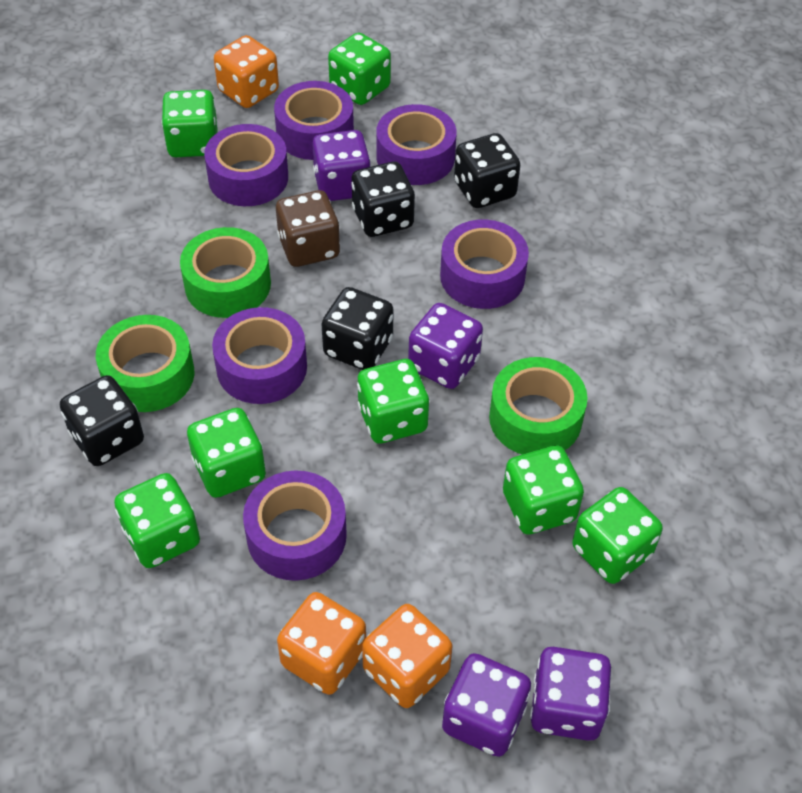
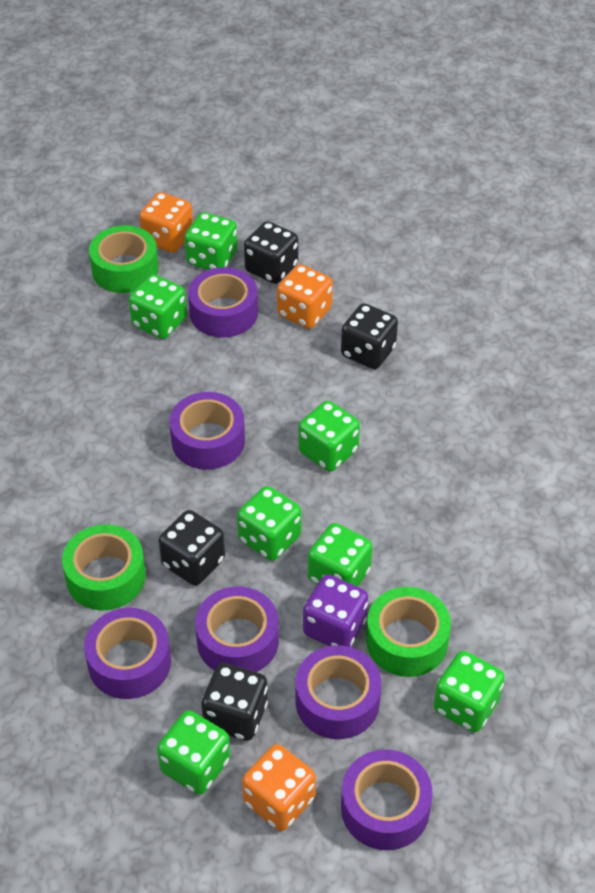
brown dice: 1 -> 0
purple dice: 4 -> 1

